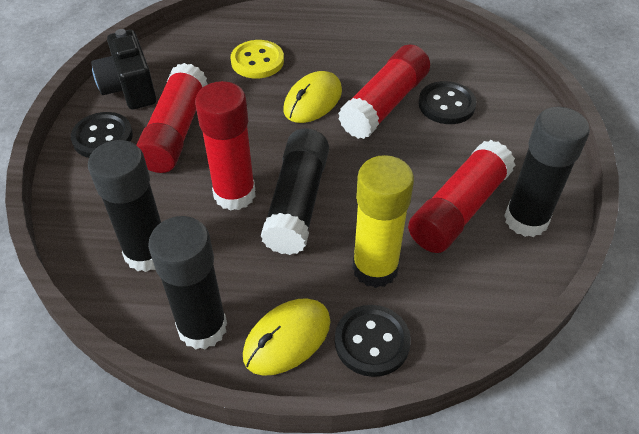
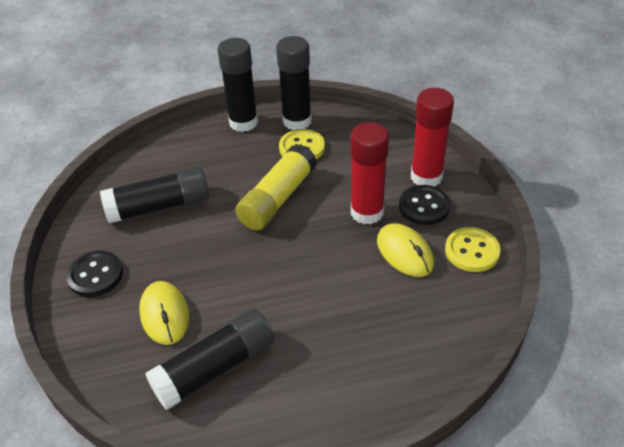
black button: 3 -> 2
black camera: 1 -> 0
red glue stick: 4 -> 2
yellow button: 1 -> 2

